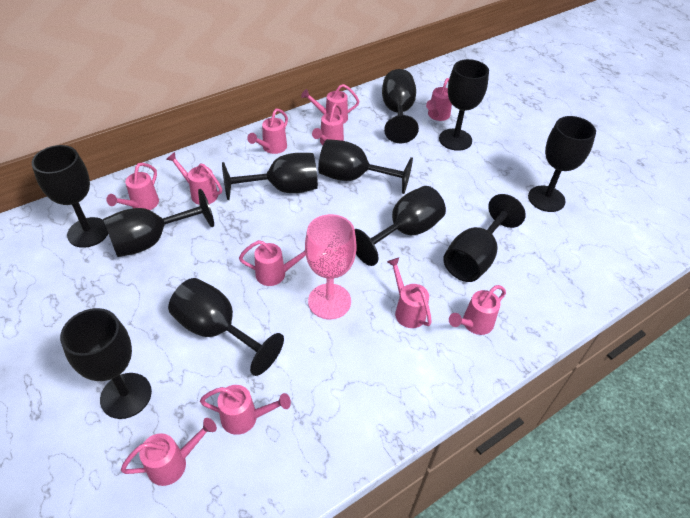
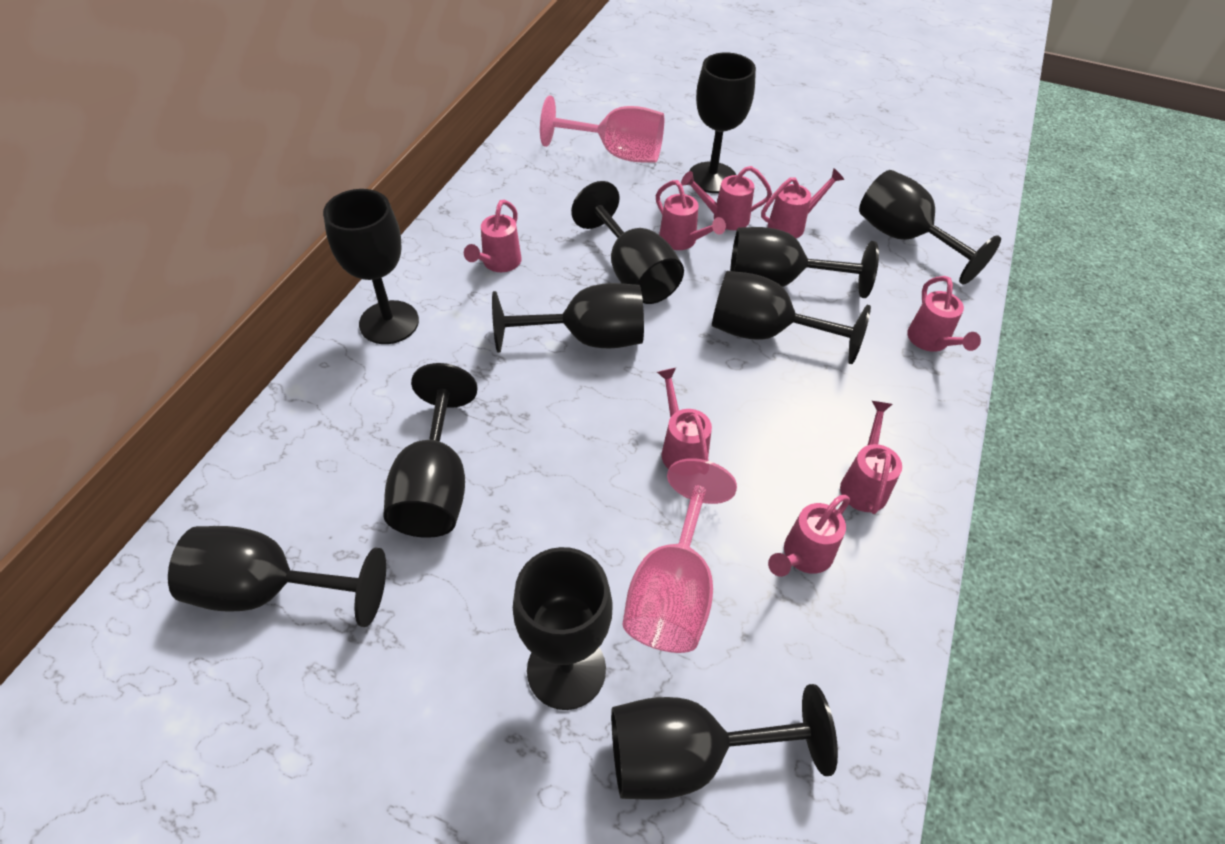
pink goblet: 1 -> 2
pink watering can: 11 -> 8

